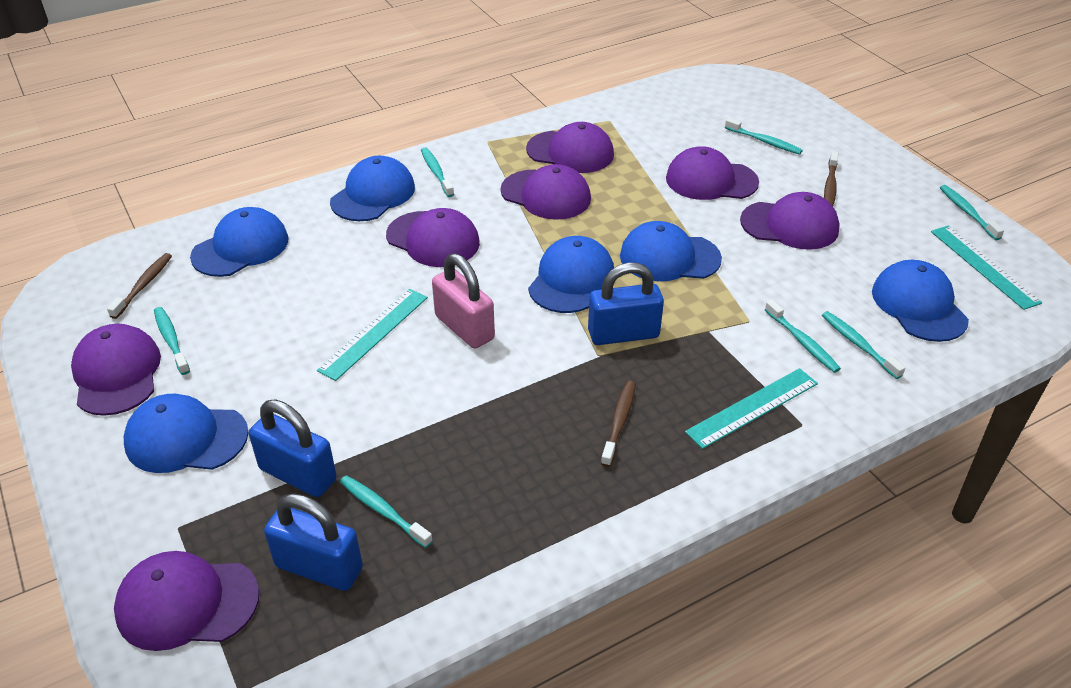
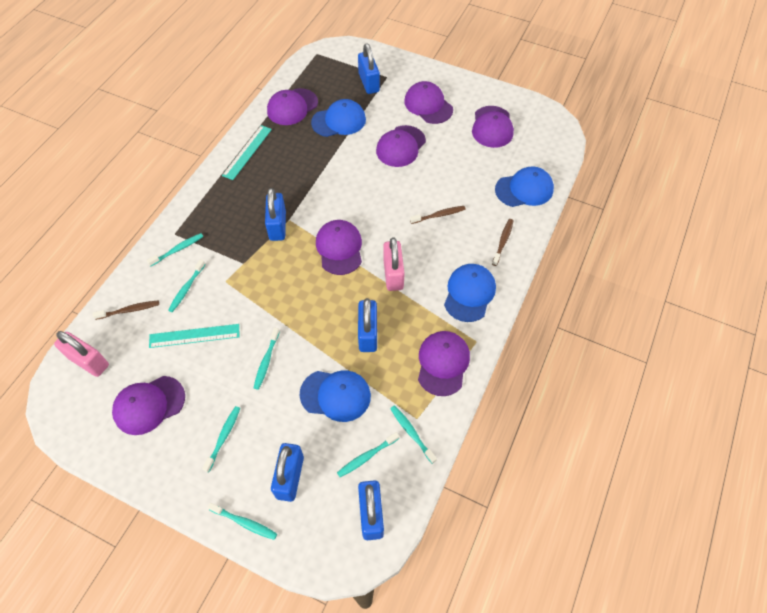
blue cap: 6 -> 4
blue padlock: 3 -> 5
pink padlock: 1 -> 2
turquoise ruler: 3 -> 2

